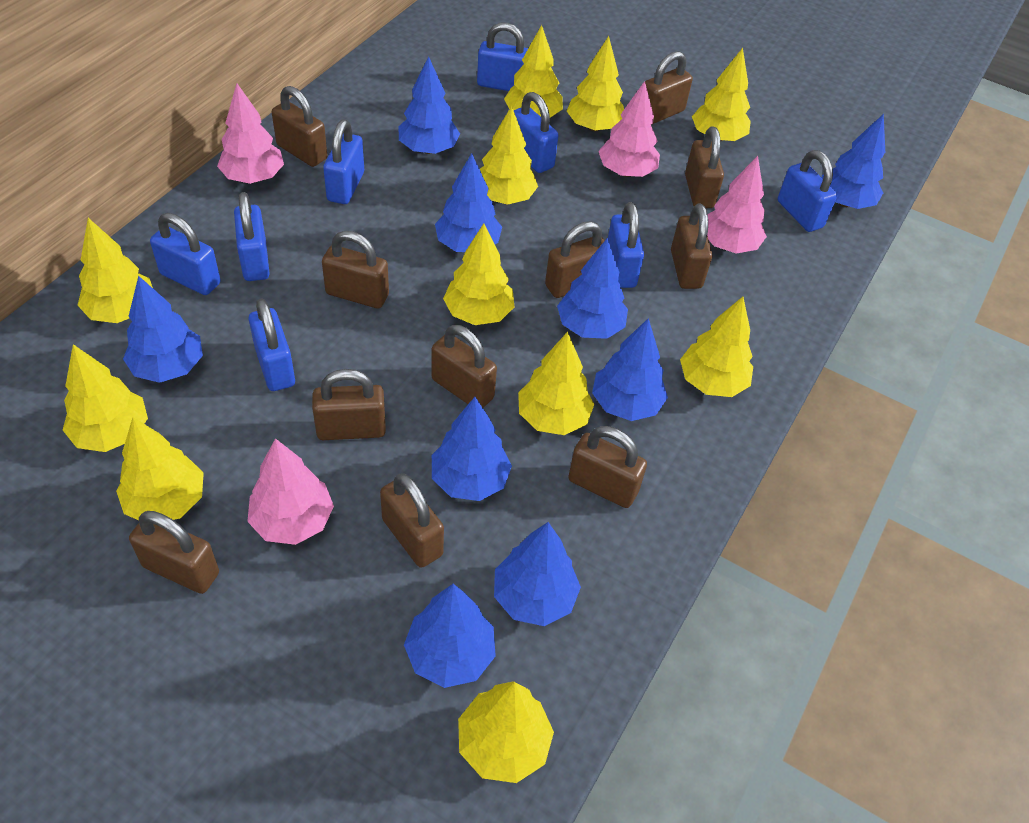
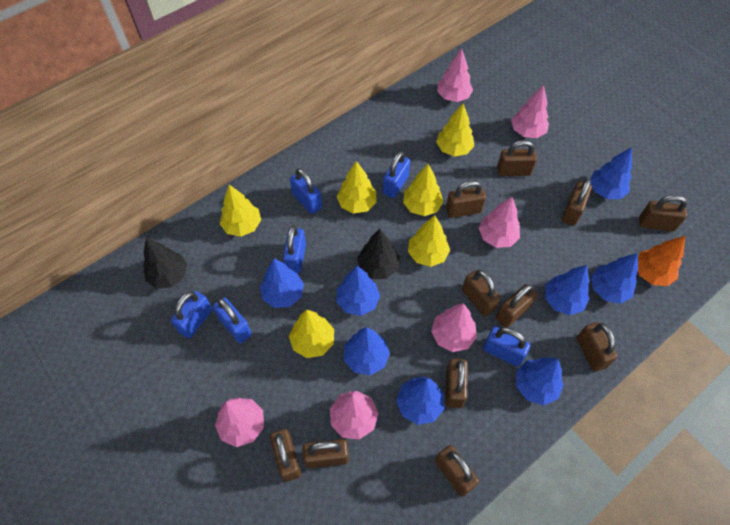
black tree: 0 -> 2
blue padlock: 8 -> 6
blue tree: 9 -> 8
orange tree: 0 -> 1
pink tree: 4 -> 6
yellow tree: 11 -> 6

